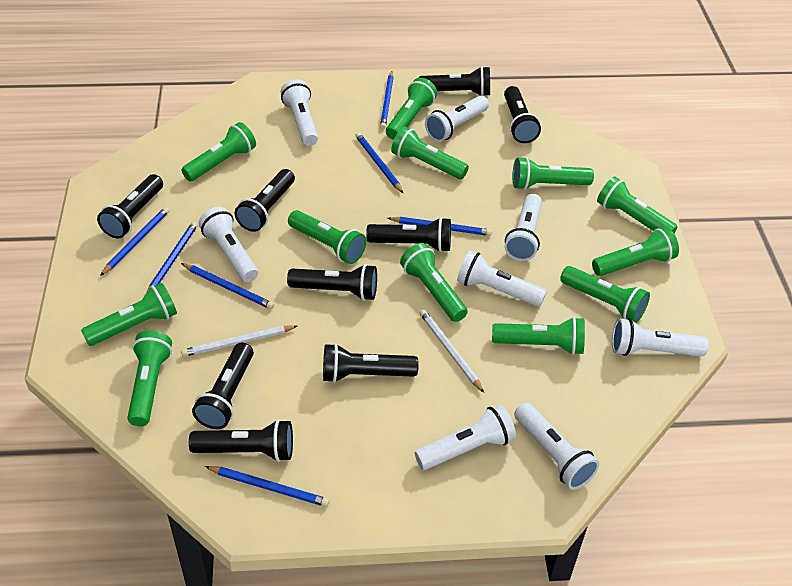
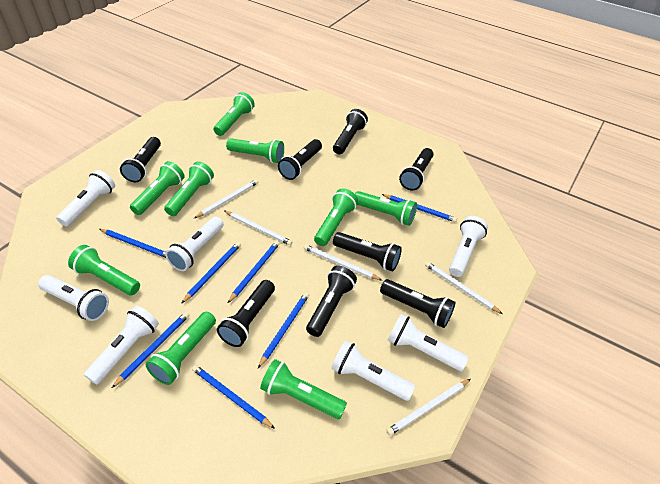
black flashlight: 9 -> 8
green flashlight: 12 -> 9
white flashlight: 8 -> 7
white pencil: 2 -> 5

